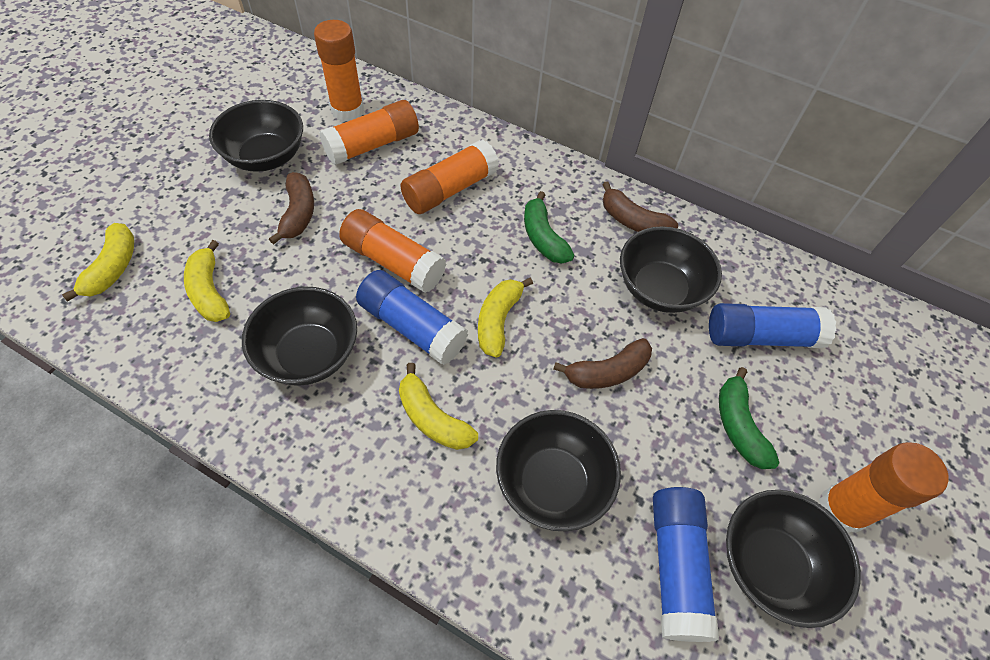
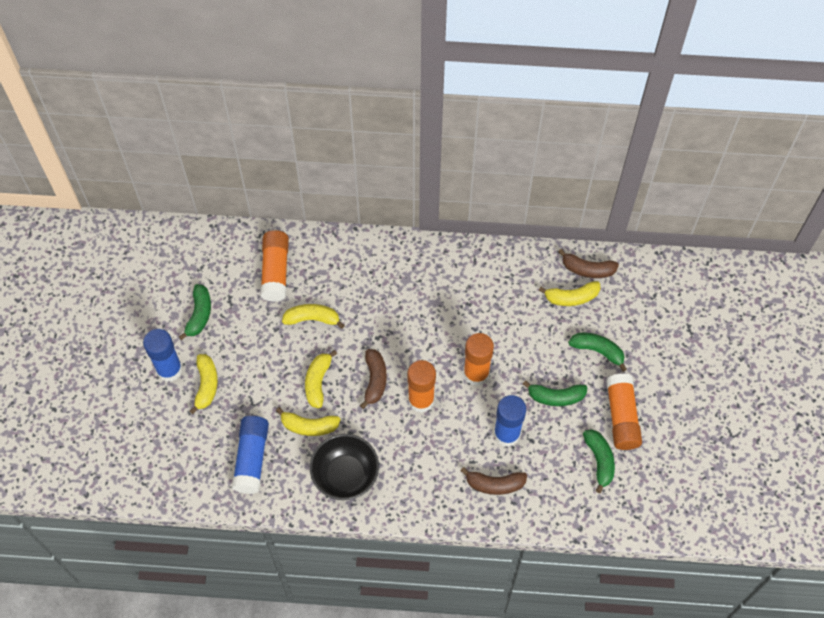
black bowl: 5 -> 1
green banana: 2 -> 4
orange glue stick: 5 -> 4
yellow banana: 4 -> 5

